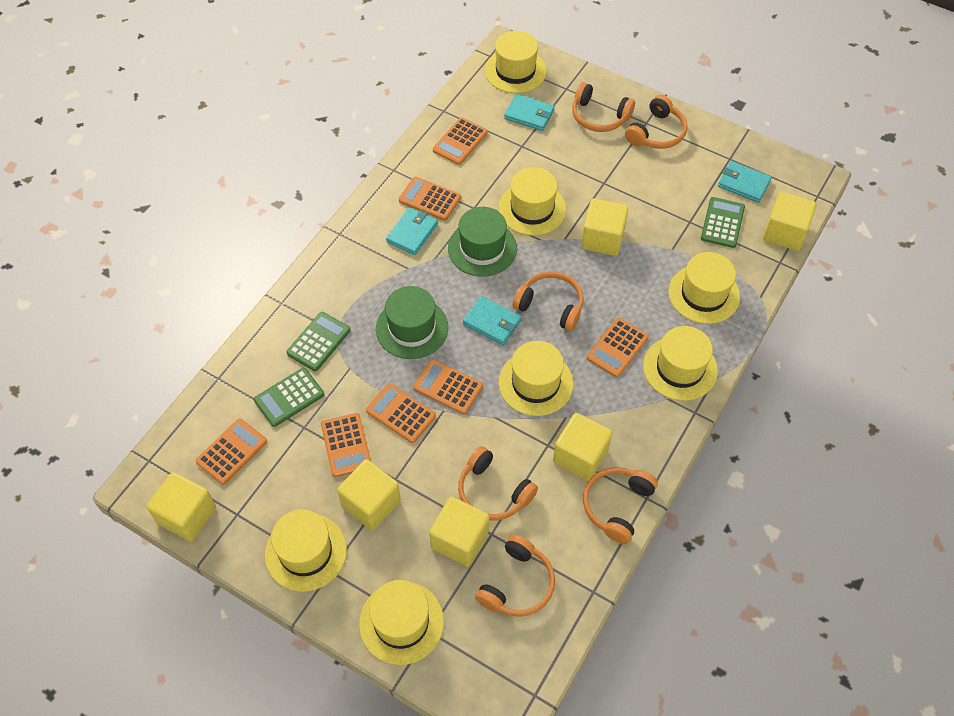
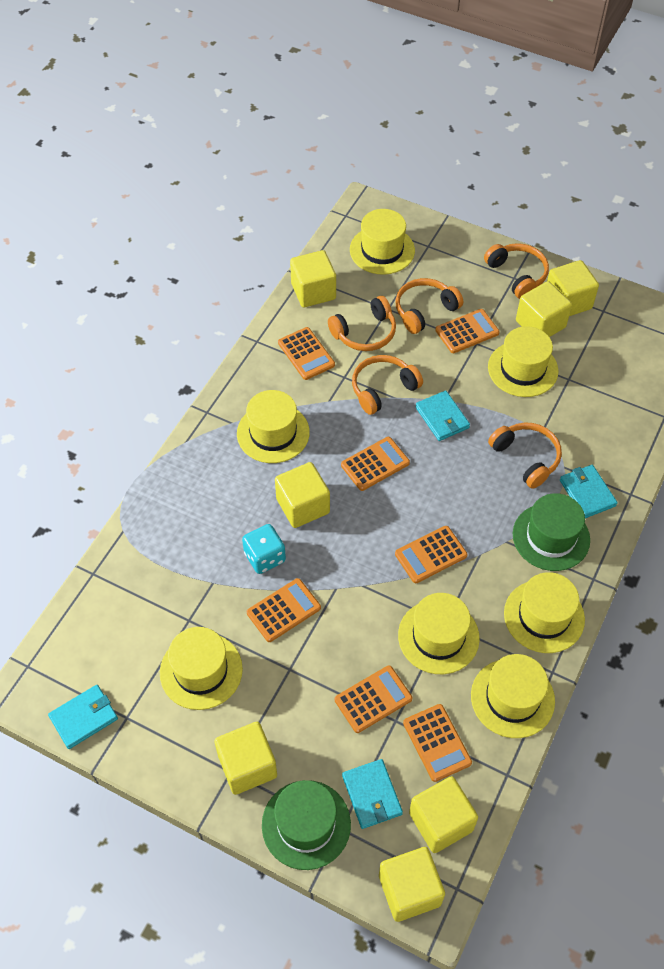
green calculator: 3 -> 0
orange headphones: 6 -> 5
turquoise dice: 0 -> 1
yellow cube: 6 -> 7

